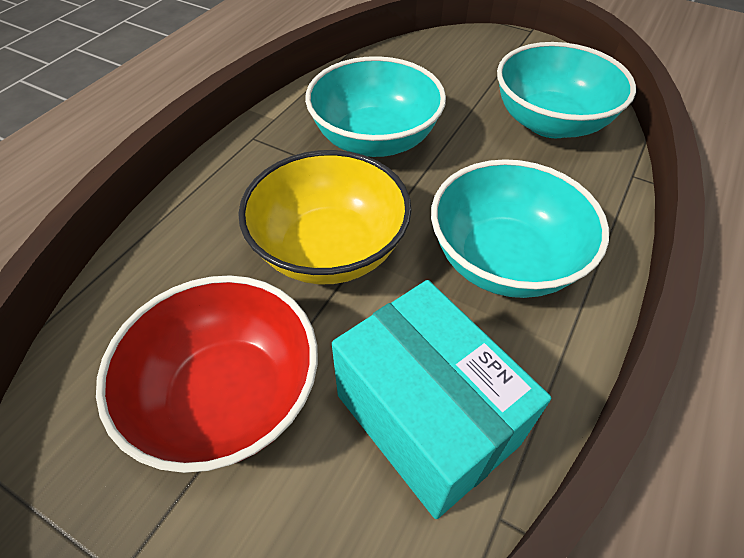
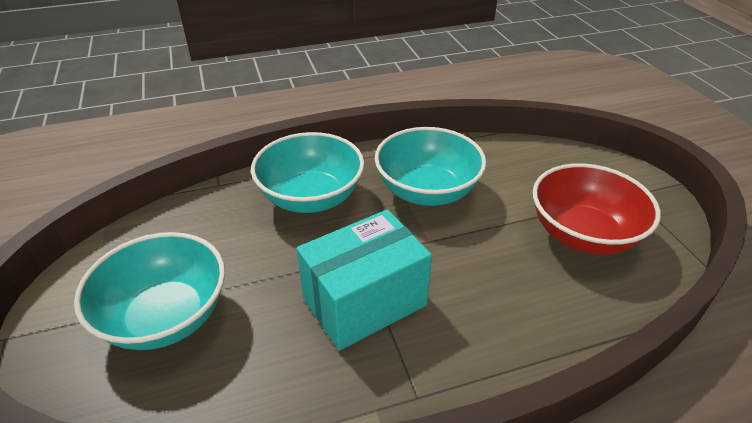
yellow bowl: 1 -> 0

